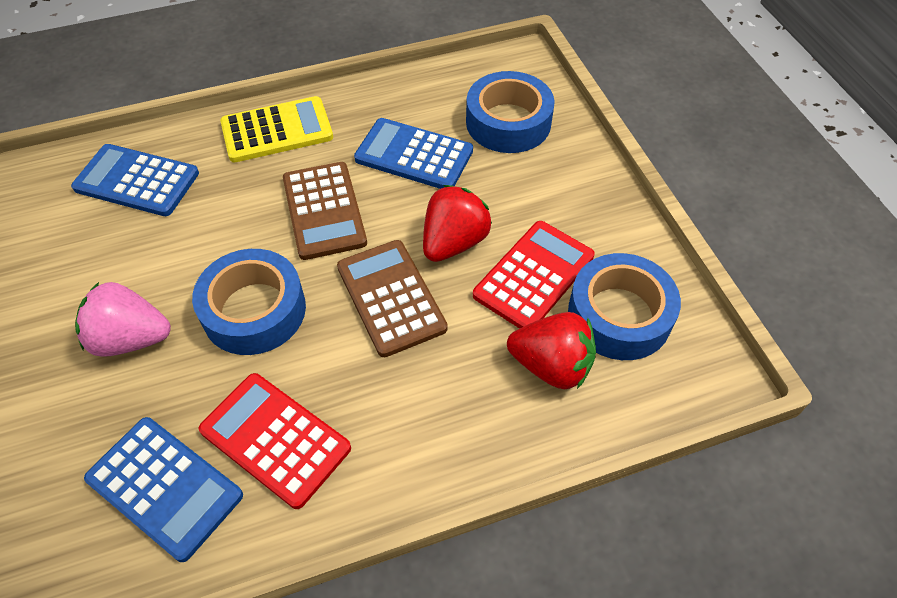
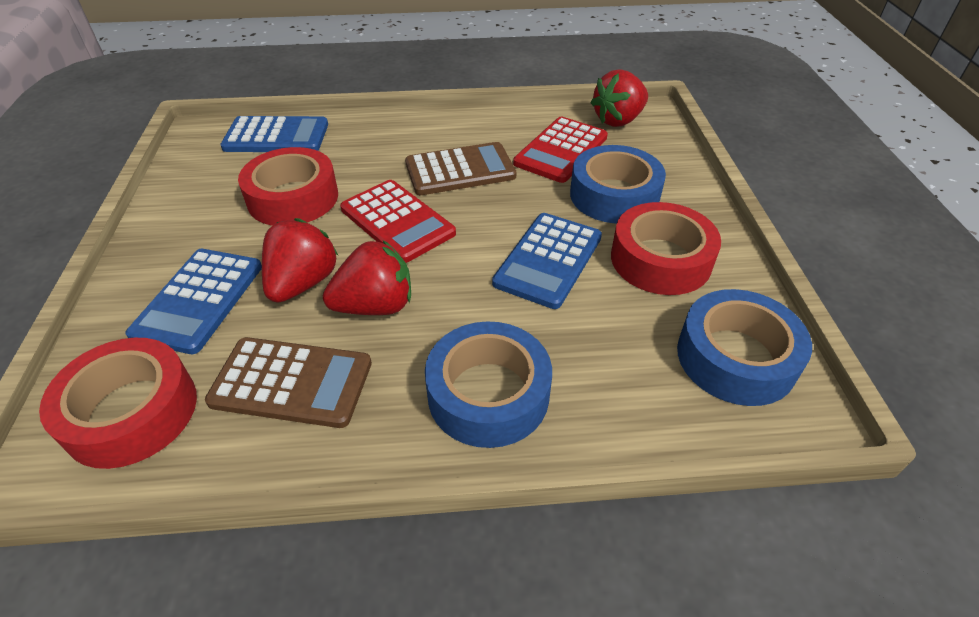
pink strawberry: 1 -> 0
red strawberry: 2 -> 3
red tape: 0 -> 3
yellow calculator: 1 -> 0

